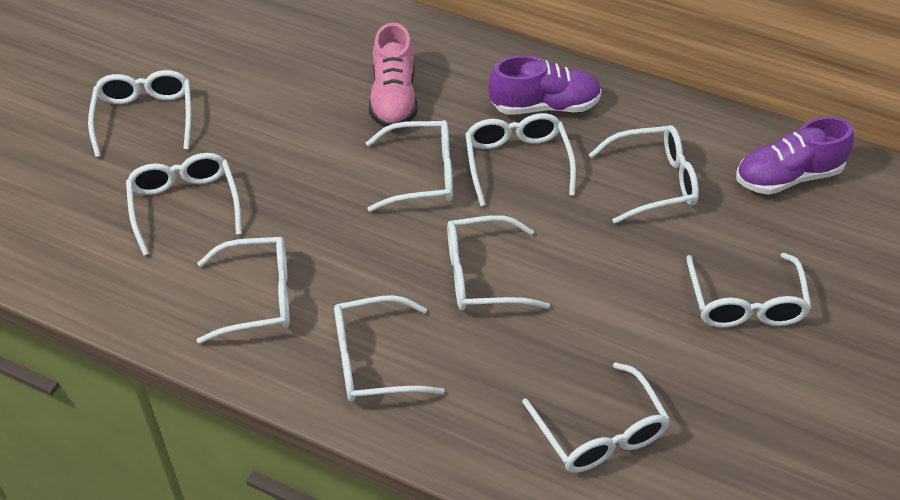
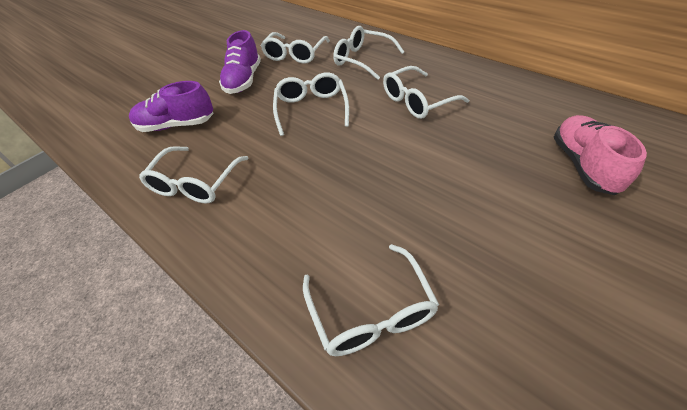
white glasses: 10 -> 6

